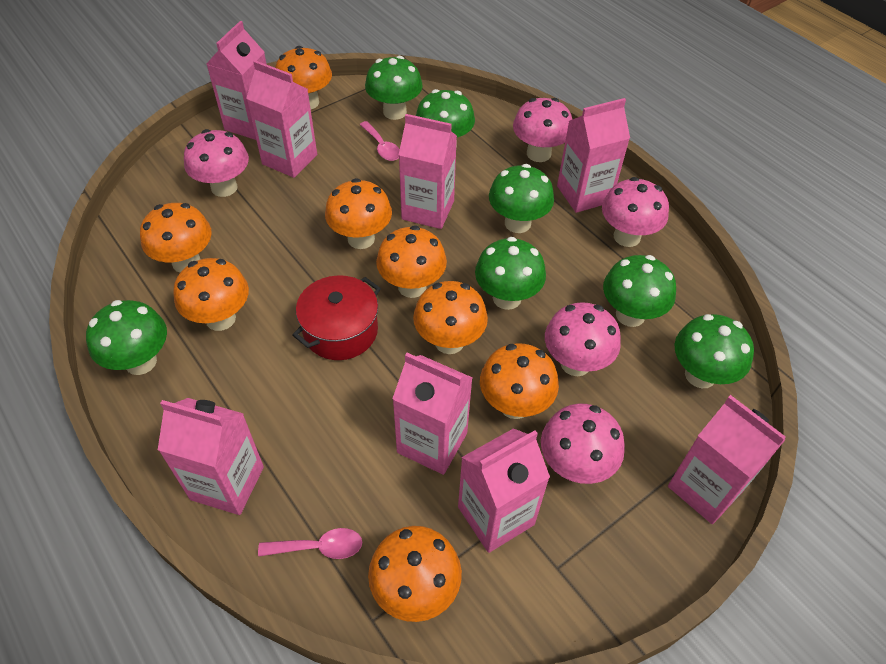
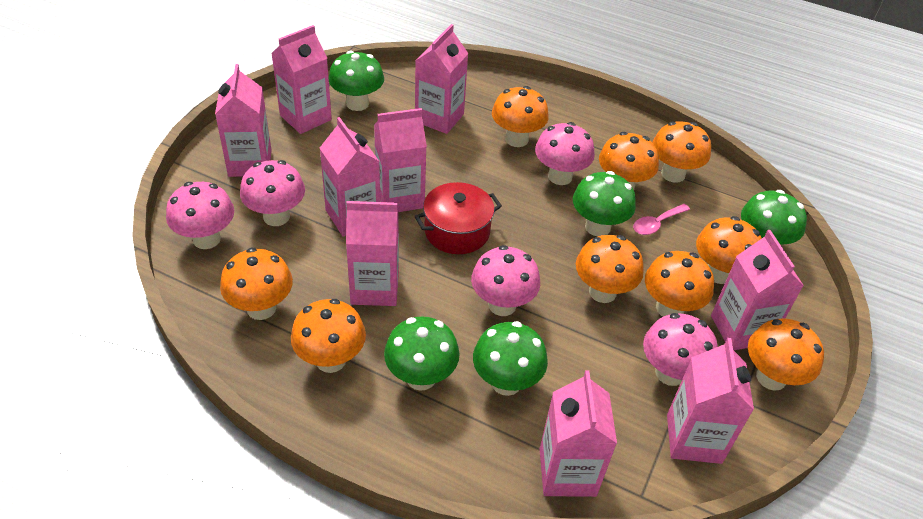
green mushroom: 7 -> 5
orange mushroom: 8 -> 9
pink carton: 8 -> 9
pink spoon: 2 -> 1

